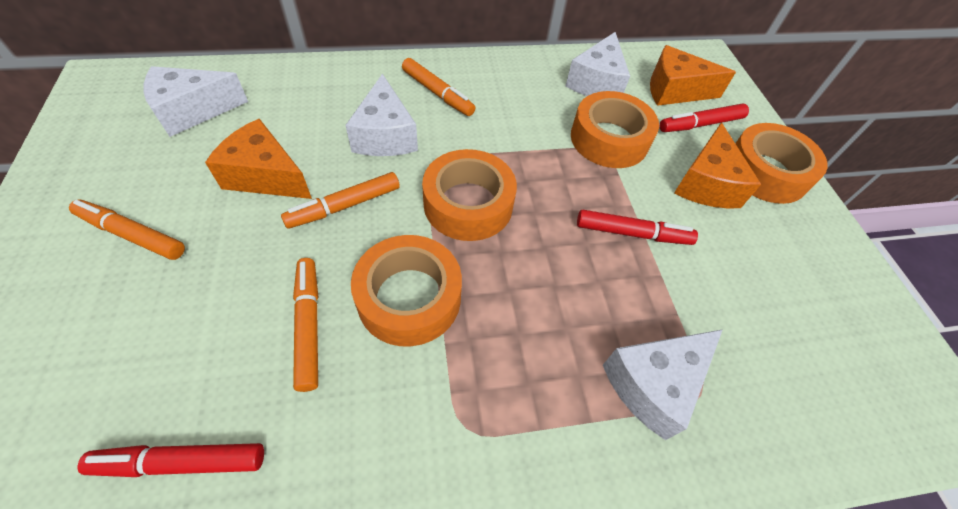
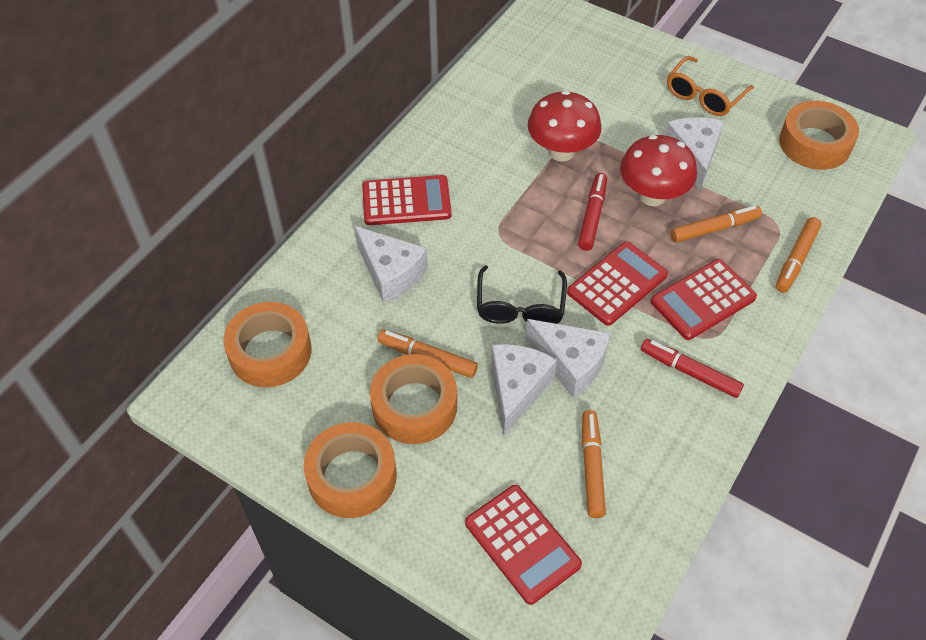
black glasses: 0 -> 1
orange cheese: 3 -> 0
orange glasses: 0 -> 1
red calculator: 0 -> 4
red marker: 3 -> 2
red mushroom: 0 -> 2

